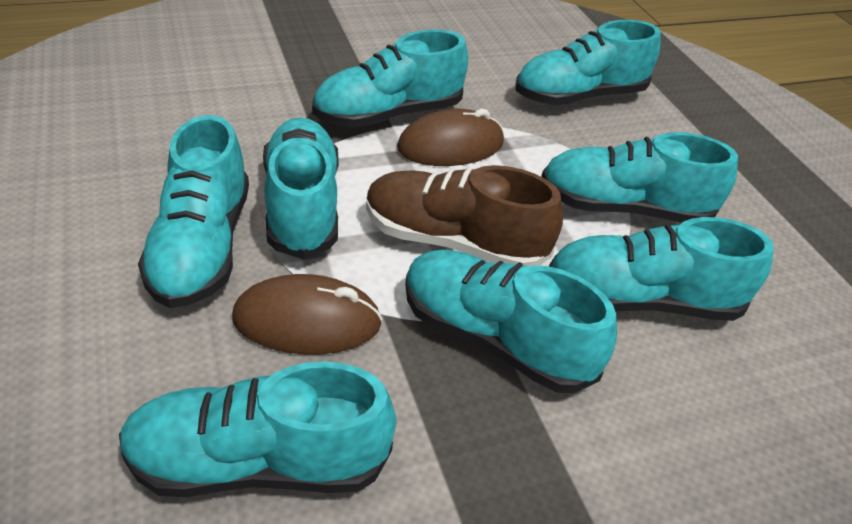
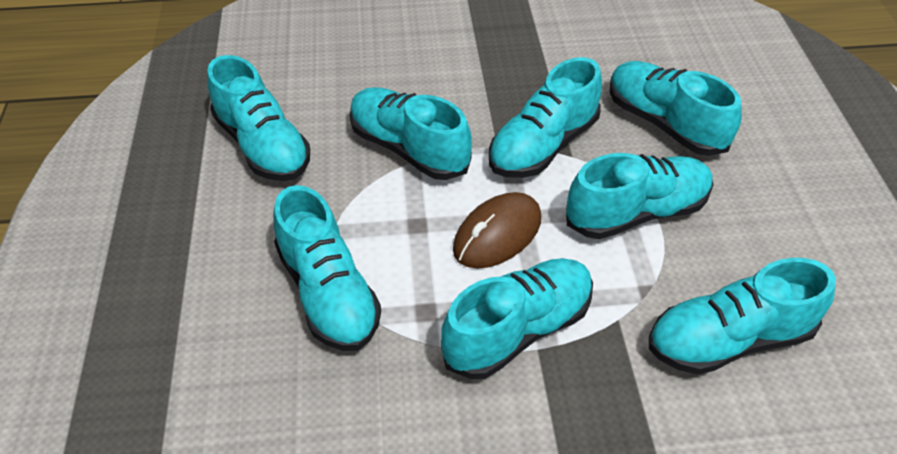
brown mouse: 2 -> 1
brown shoe: 1 -> 0

